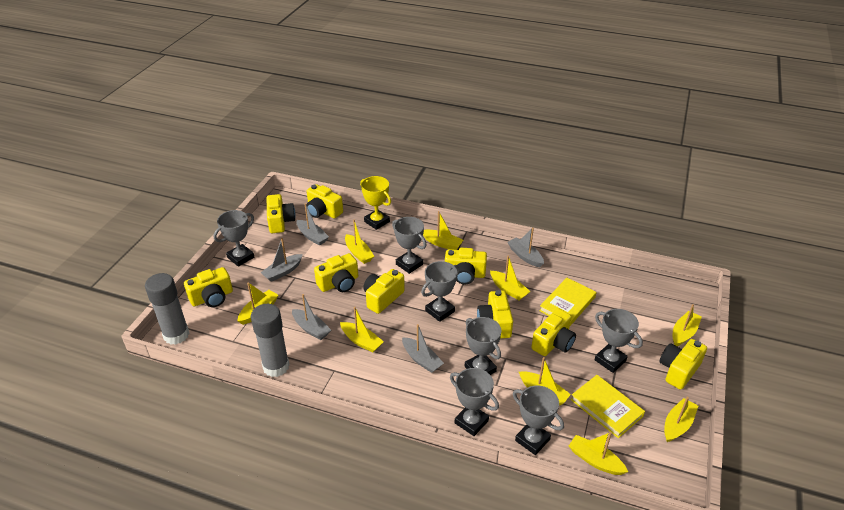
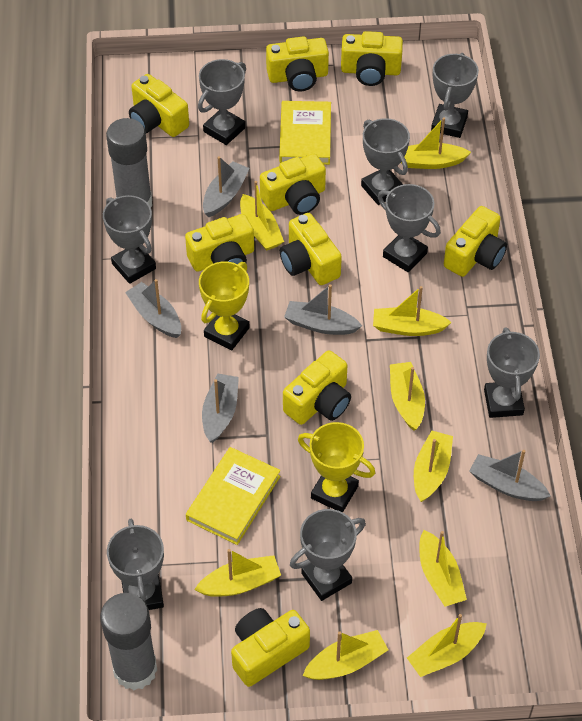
grey trophy: 7 -> 8
yellow trophy: 1 -> 2

